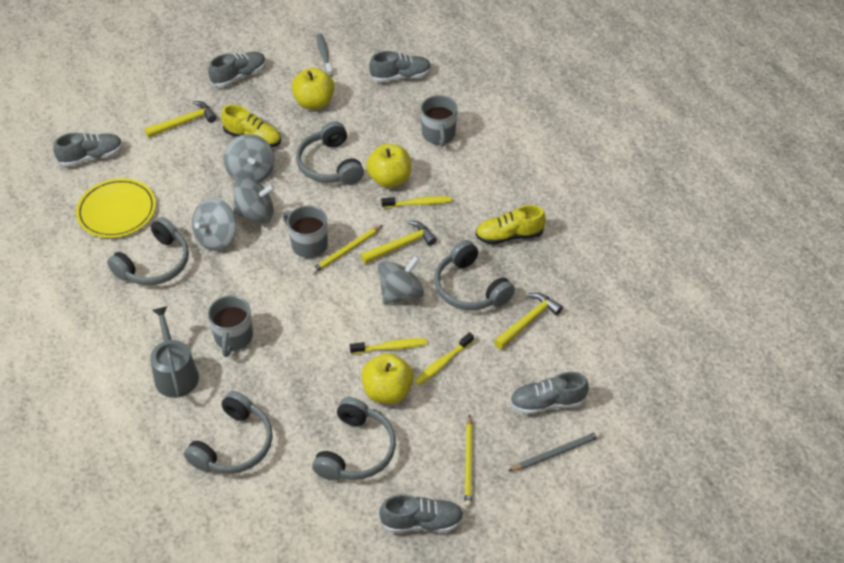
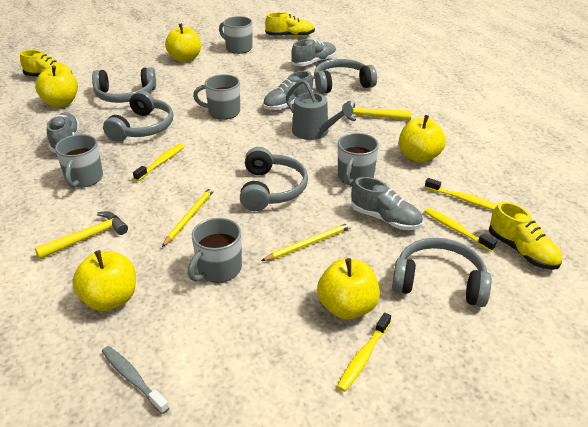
grey mug: 3 -> 5
grey pencil: 1 -> 0
grey shoe: 5 -> 4
grey spinning top: 4 -> 0
yellow apple: 3 -> 5
yellow hammer: 3 -> 2
yellow plate: 1 -> 0
yellow shoe: 2 -> 3
yellow toothbrush: 3 -> 4

